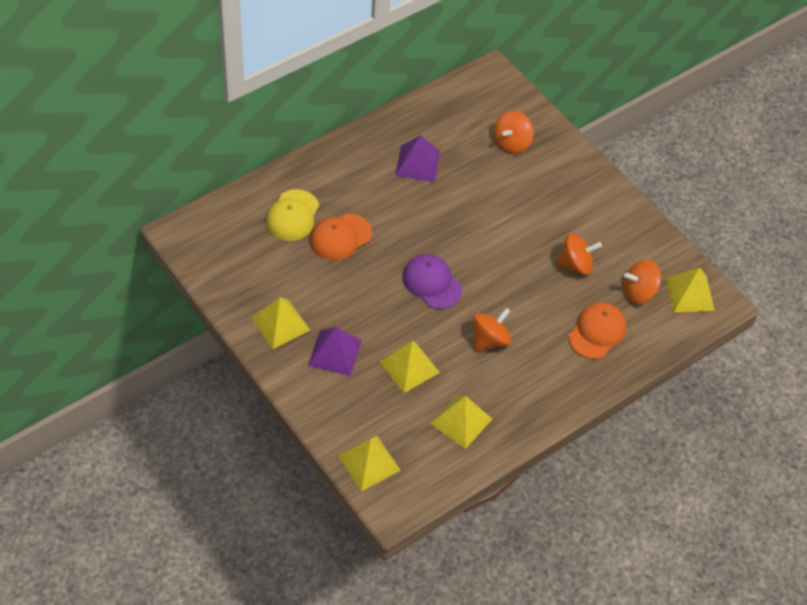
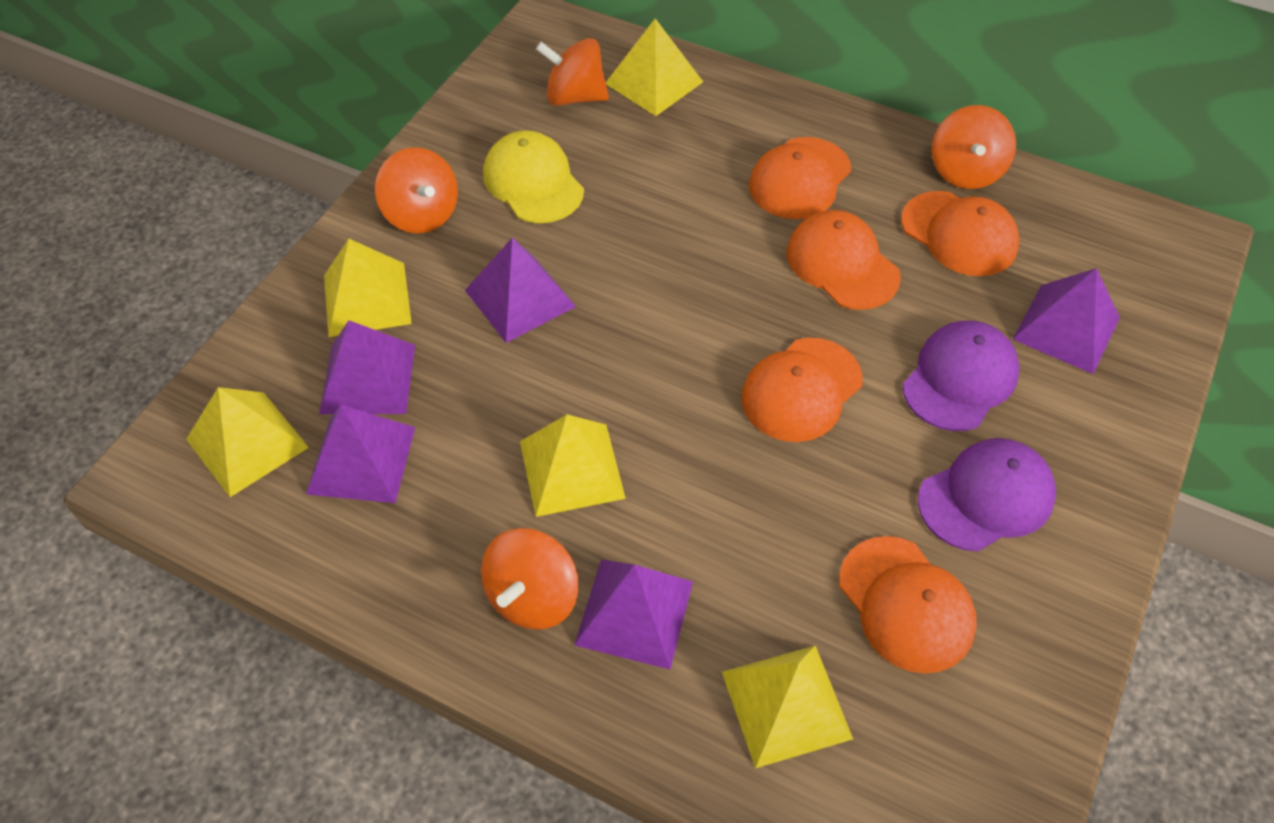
orange cap: 2 -> 5
purple cap: 1 -> 2
purple pyramid: 2 -> 5

